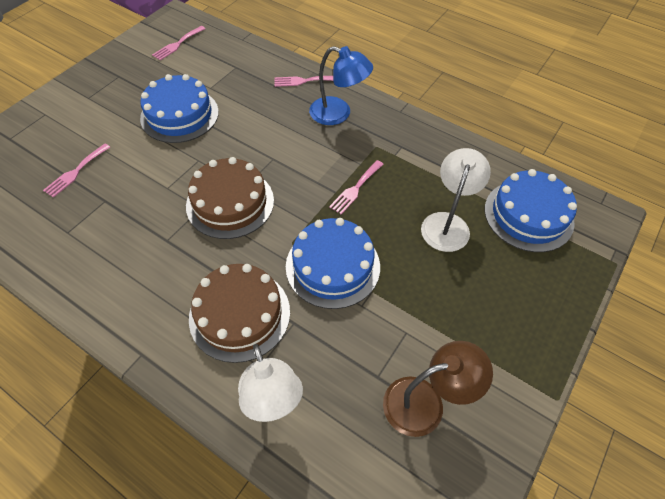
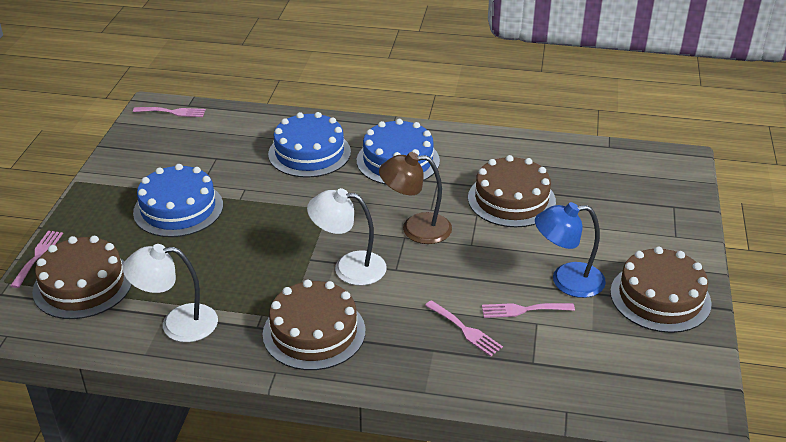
brown cake: 2 -> 4

